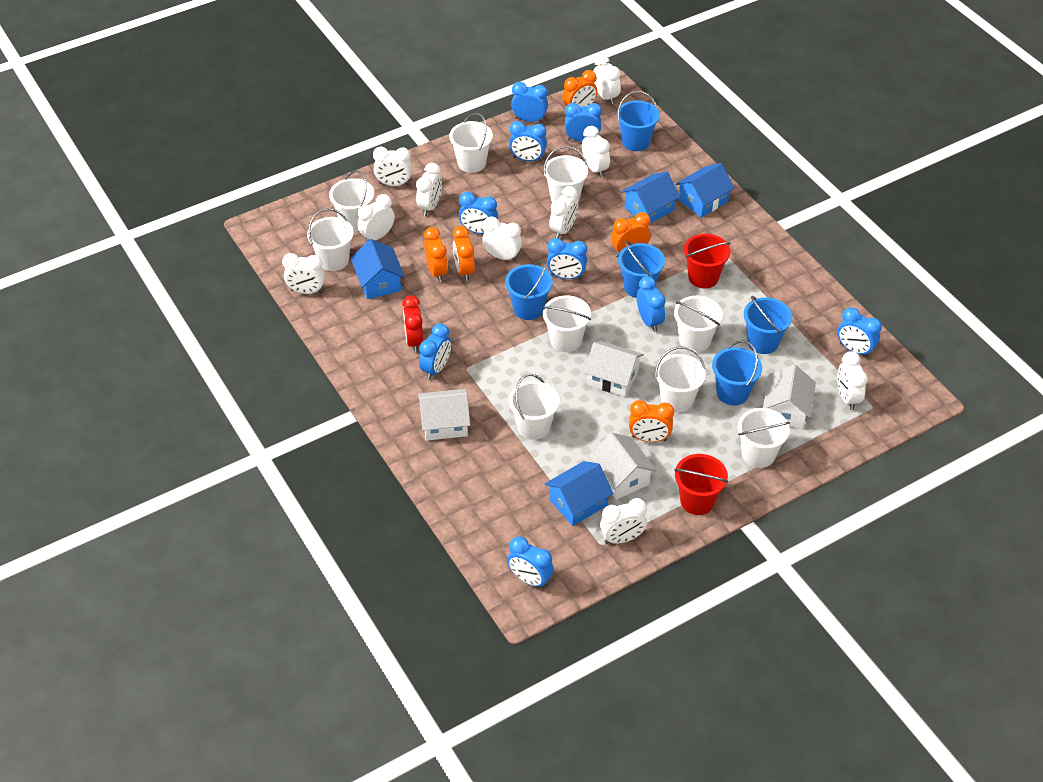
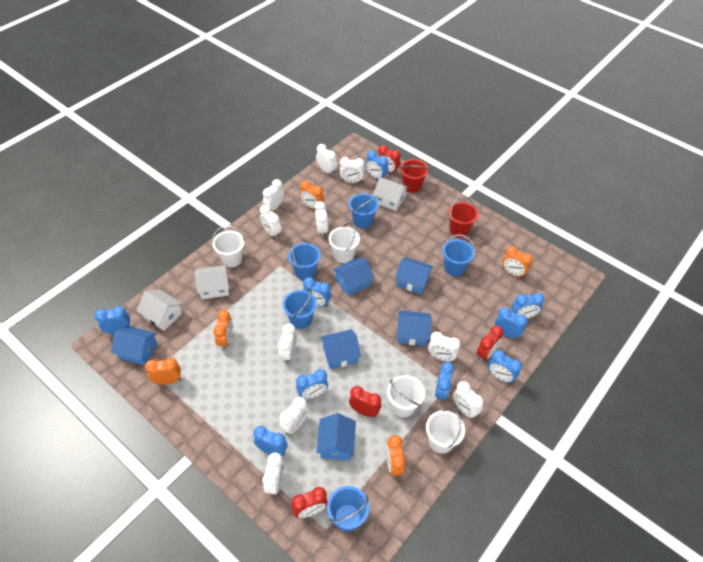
blue house: 4 -> 6
red clock: 1 -> 4
white bucket: 9 -> 4
white house: 4 -> 3

